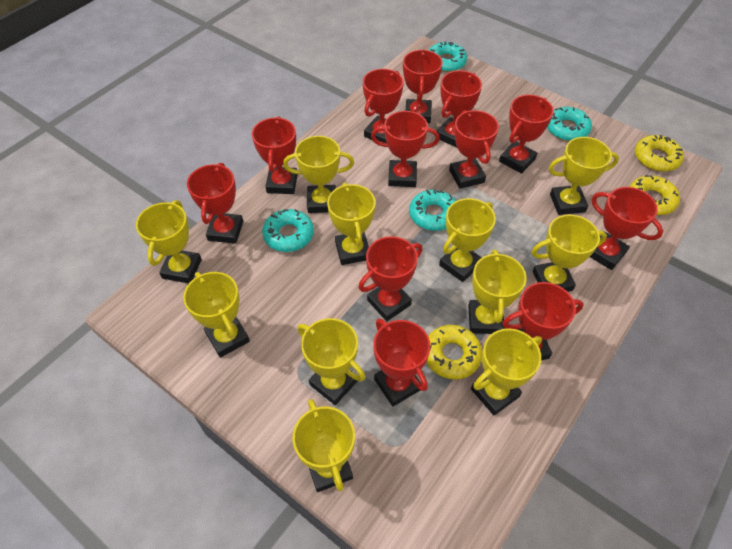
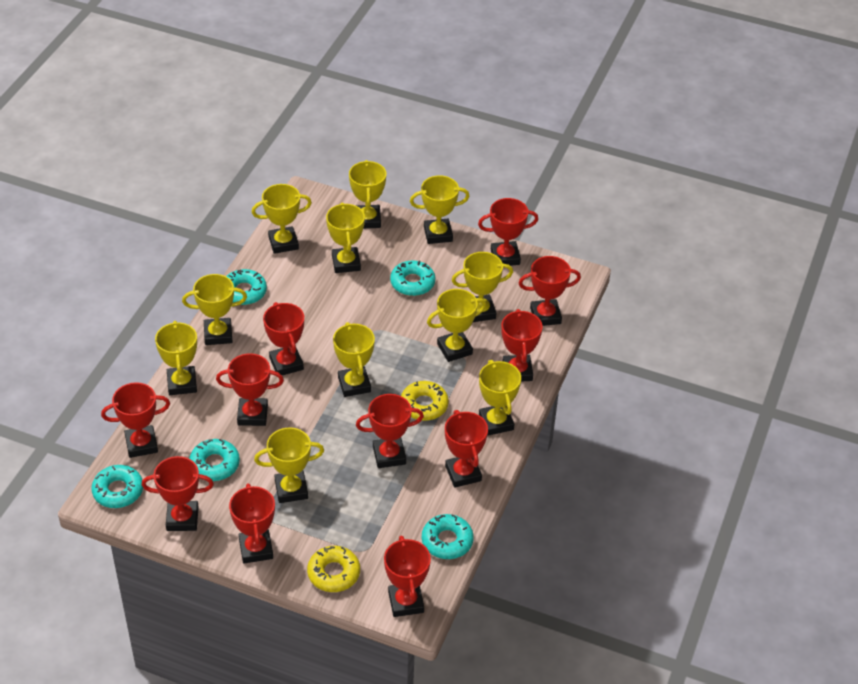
red trophy: 12 -> 11
turquoise donut: 4 -> 5
yellow donut: 3 -> 2

